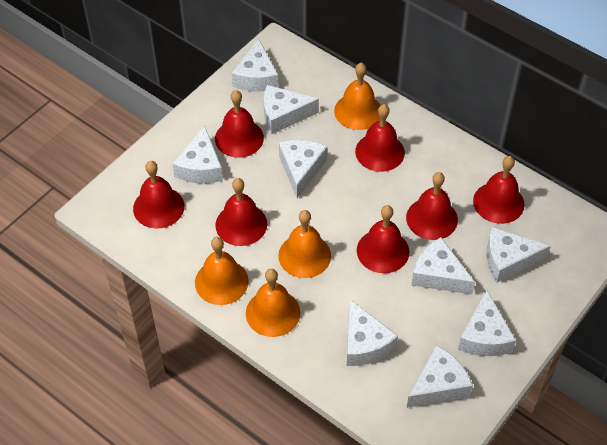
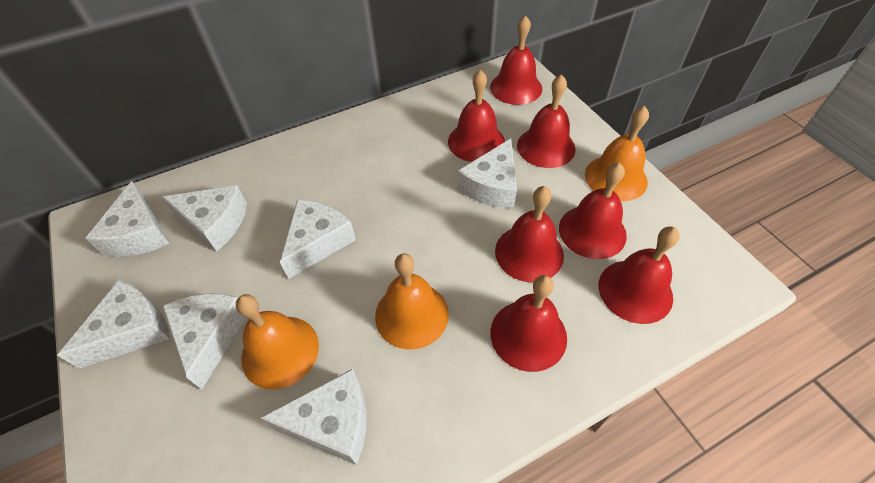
orange bell: 4 -> 3
white cheese: 9 -> 7

